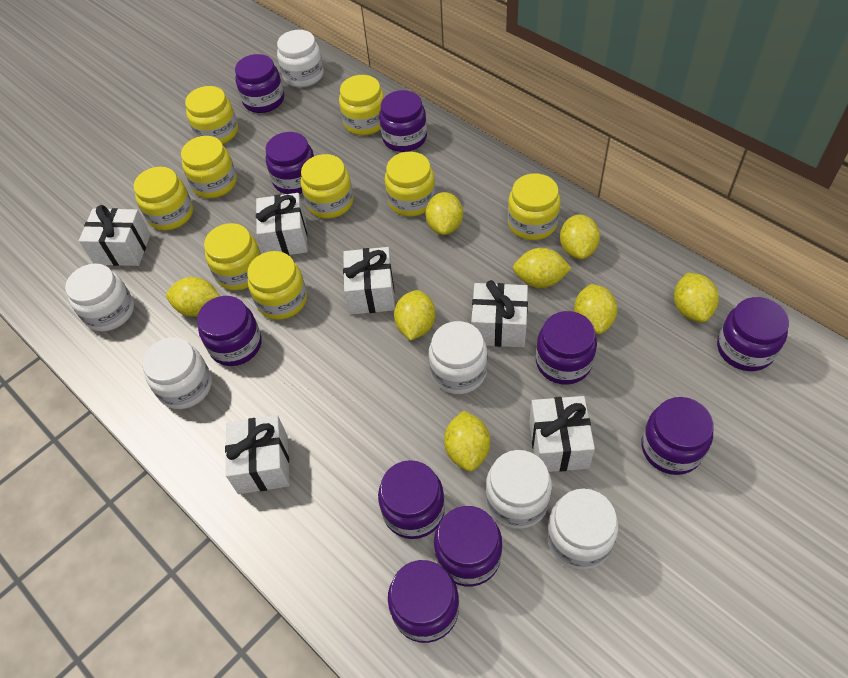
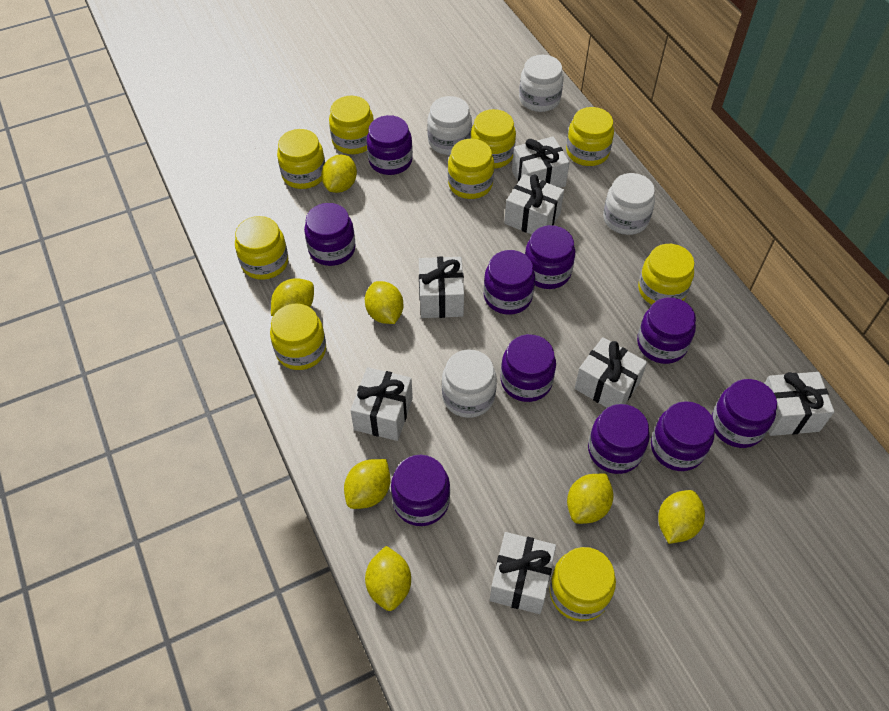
white gift: 6 -> 7
white jar: 6 -> 4
yellow lemon: 8 -> 7

